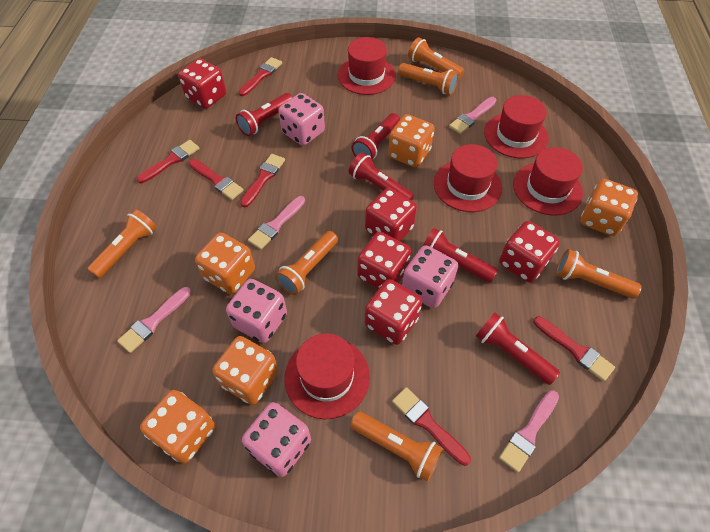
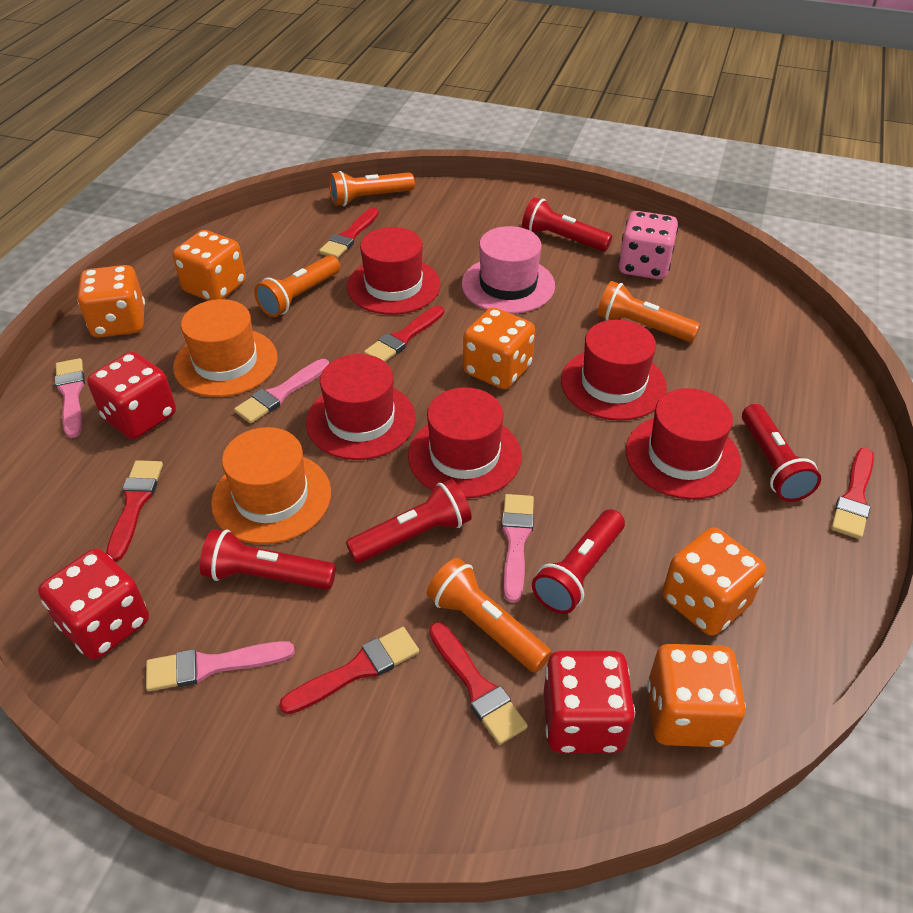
orange flashlight: 6 -> 4
orange hat: 0 -> 2
pink dice: 4 -> 1
pink hat: 0 -> 1
red dice: 5 -> 3

